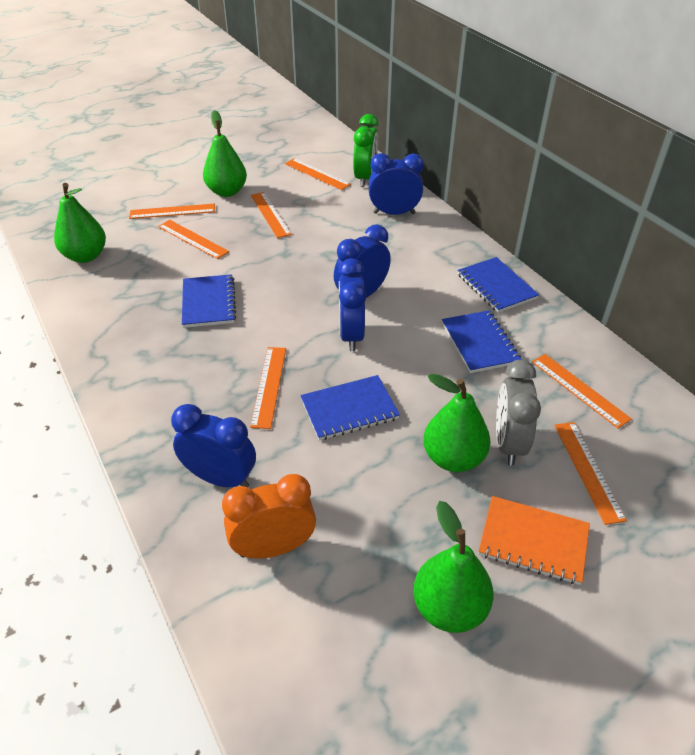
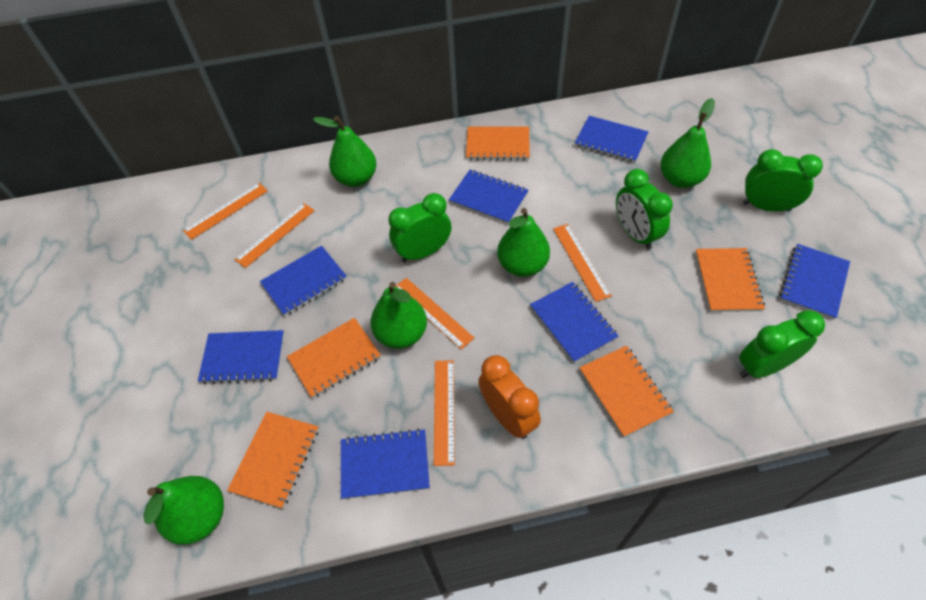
blue clock: 4 -> 0
blue notebook: 4 -> 7
green clock: 1 -> 4
green pear: 4 -> 5
grey clock: 1 -> 0
orange notebook: 1 -> 5
orange ruler: 7 -> 5

